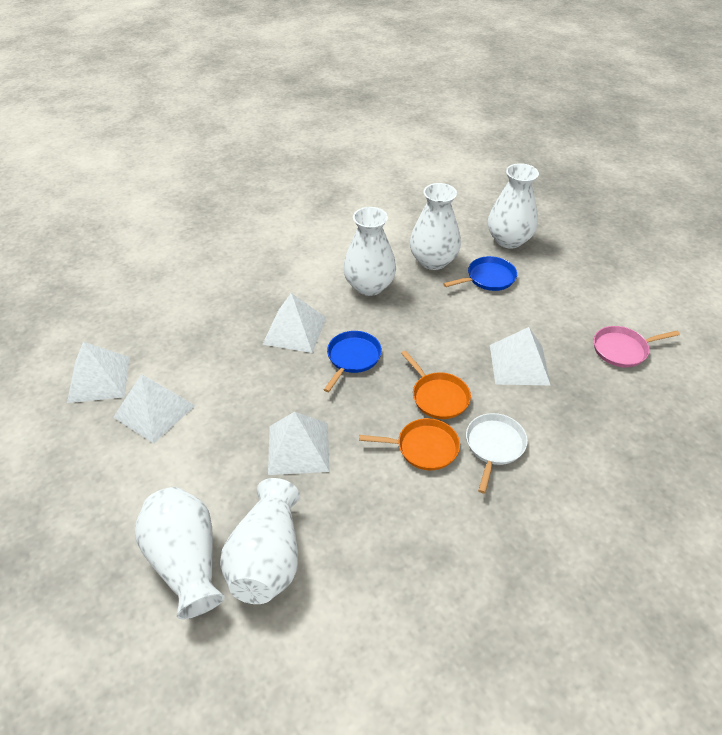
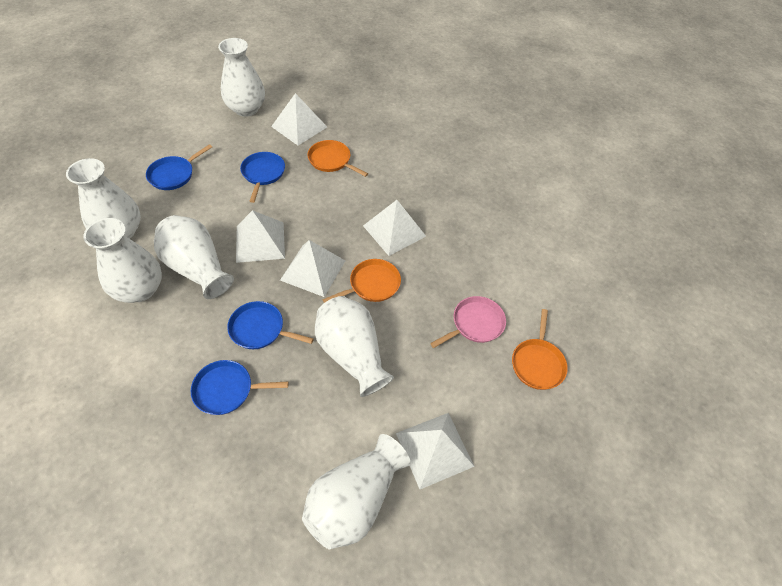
blue pan: 2 -> 4
orange pan: 2 -> 3
white pan: 1 -> 0
white vase: 5 -> 6

